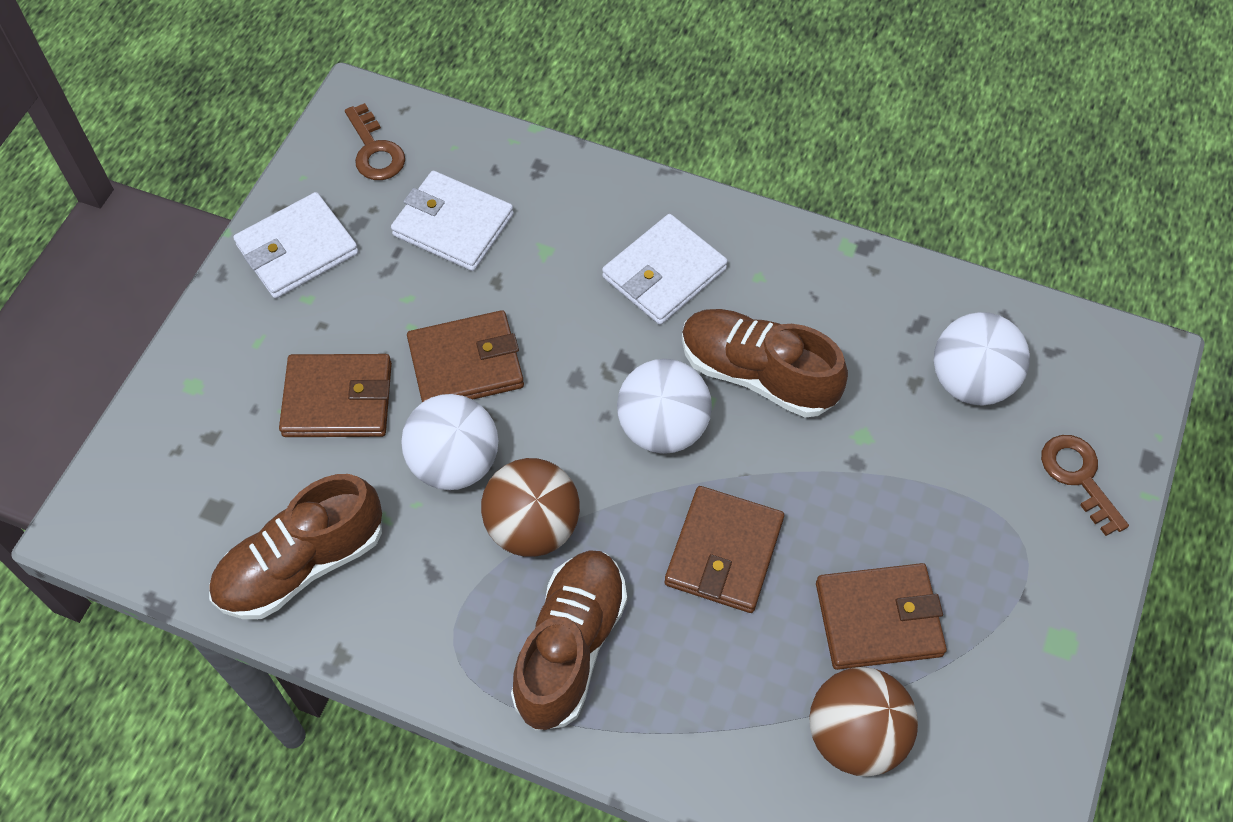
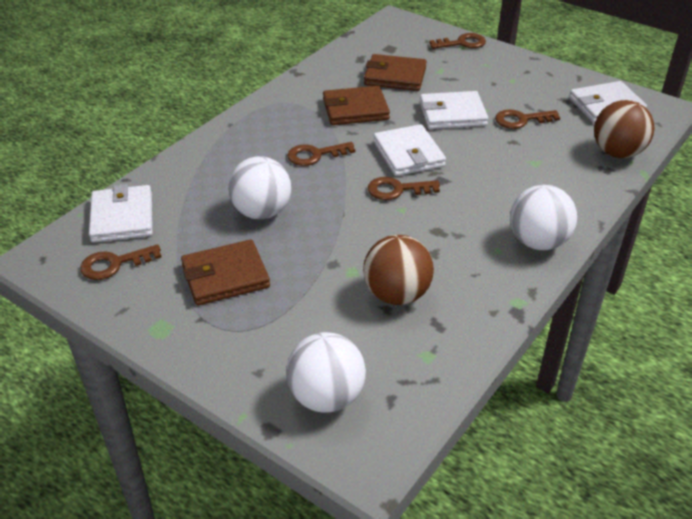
brown key: 2 -> 5
brown shoe: 3 -> 0
brown wallet: 4 -> 3
white wallet: 3 -> 4

